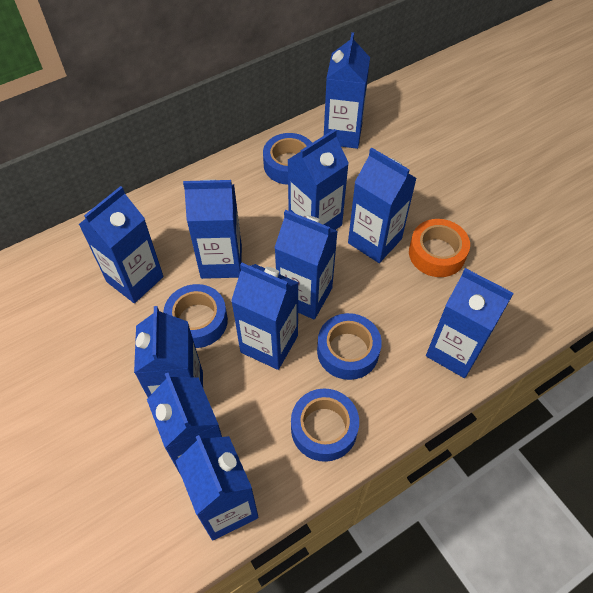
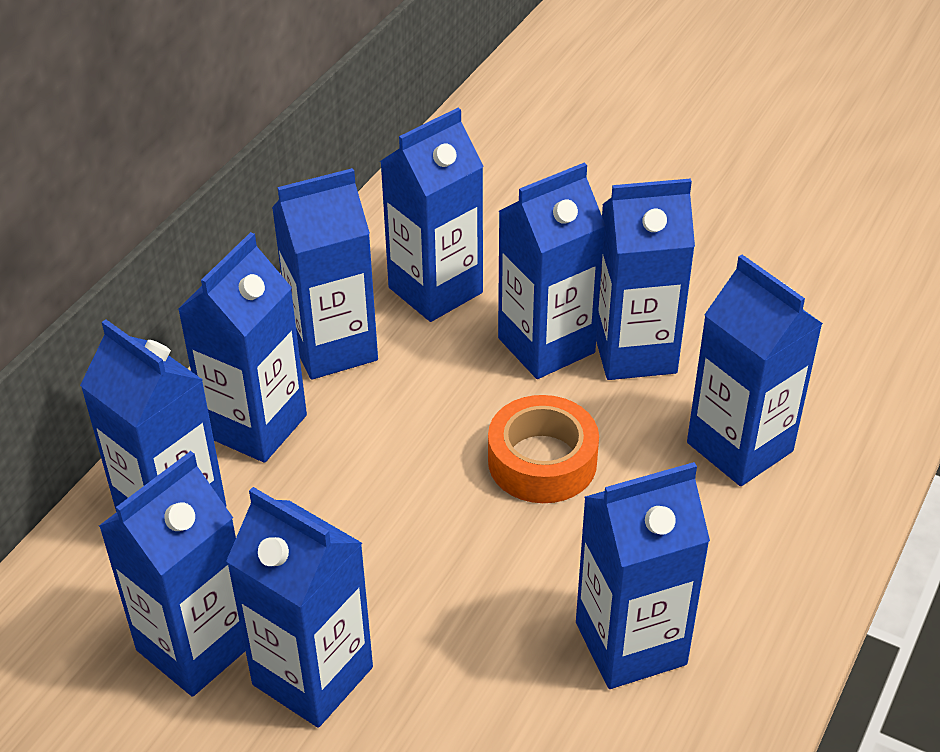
blue carton: 11 -> 10
blue tape: 4 -> 0

